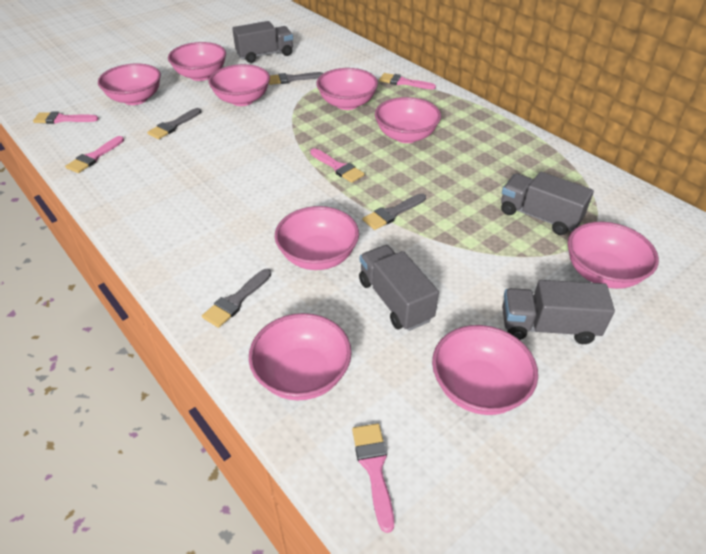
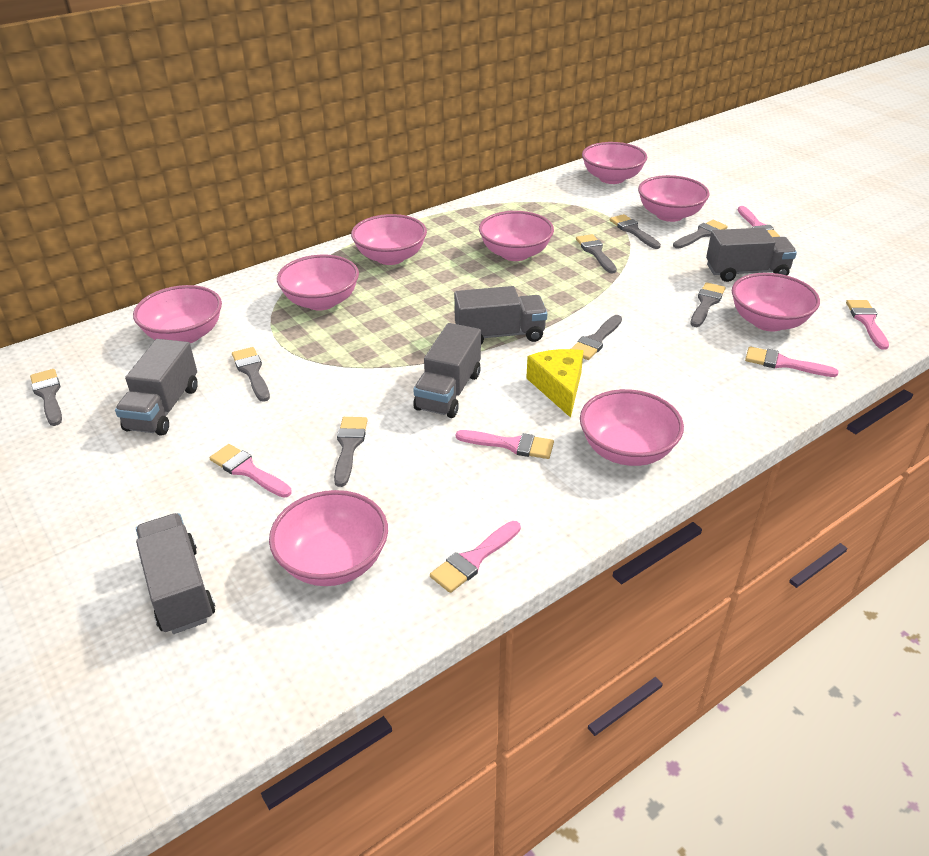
grey brush: 4 -> 8
grey truck: 4 -> 5
pink brush: 5 -> 6
yellow cheese: 0 -> 1

